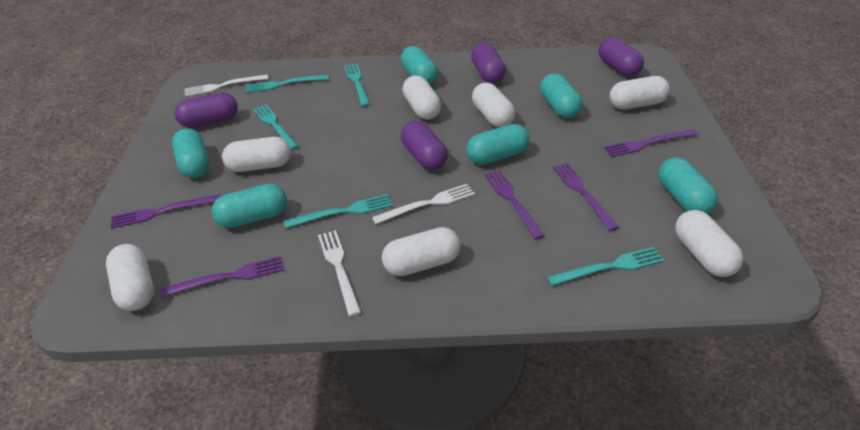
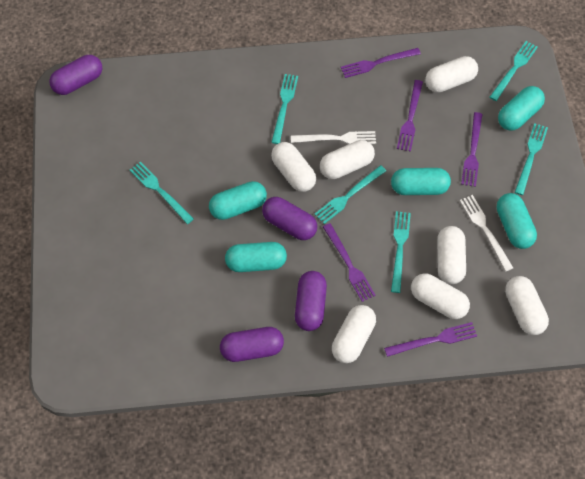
turquoise capsule: 6 -> 5
turquoise fork: 5 -> 6
white fork: 3 -> 2

